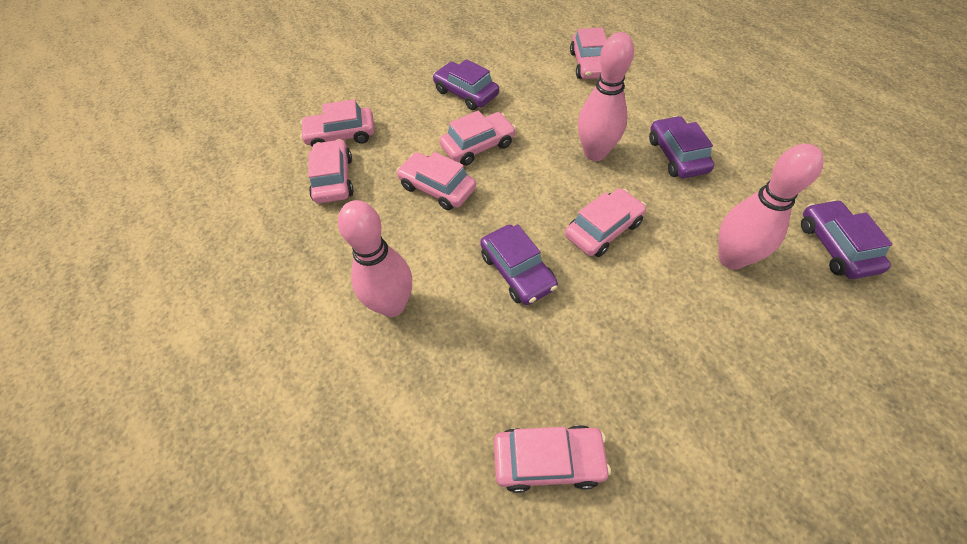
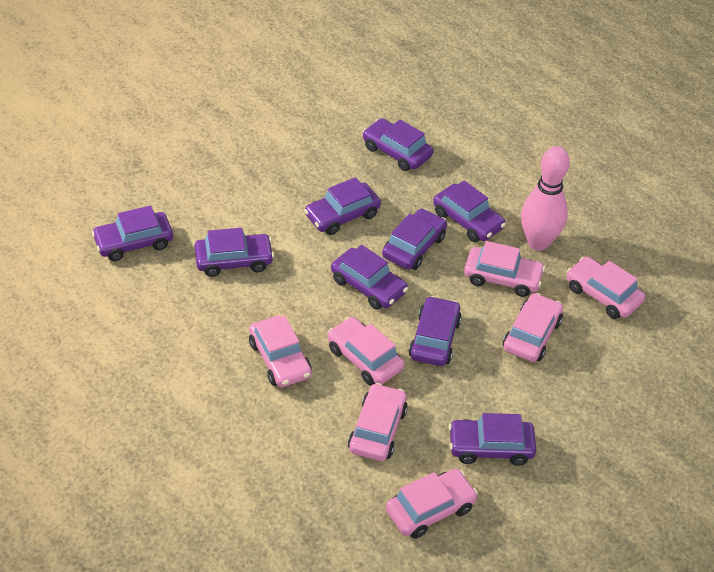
pink bowling pin: 3 -> 1
purple car: 4 -> 9

